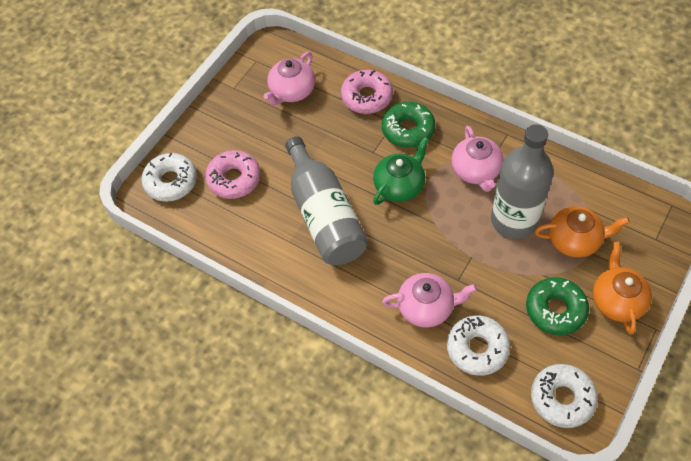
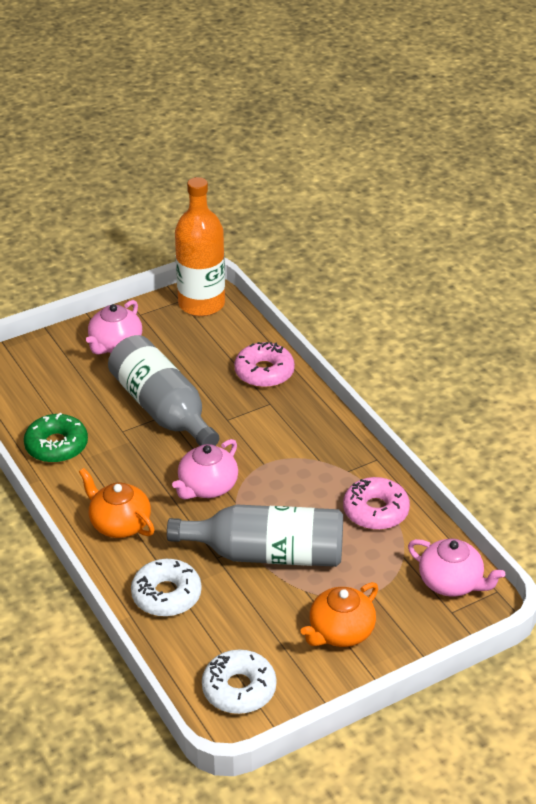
green donut: 2 -> 1
green teapot: 1 -> 0
orange bottle: 0 -> 1
white donut: 3 -> 2

